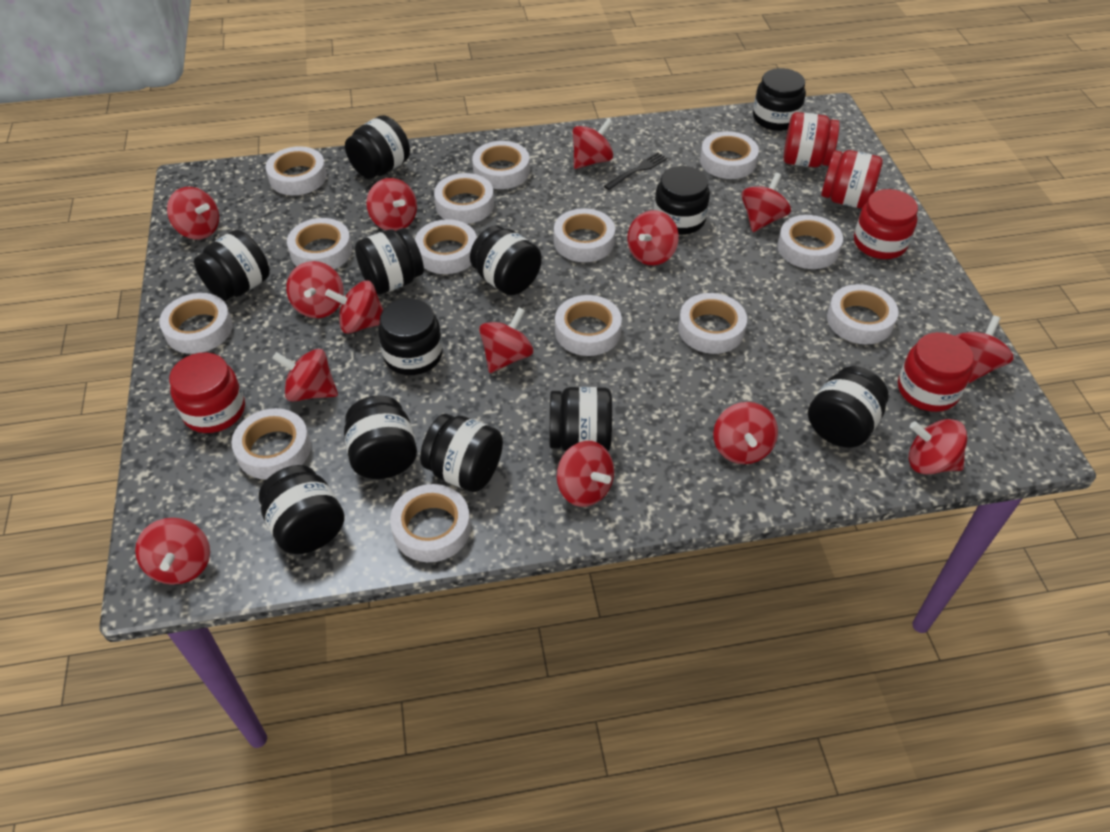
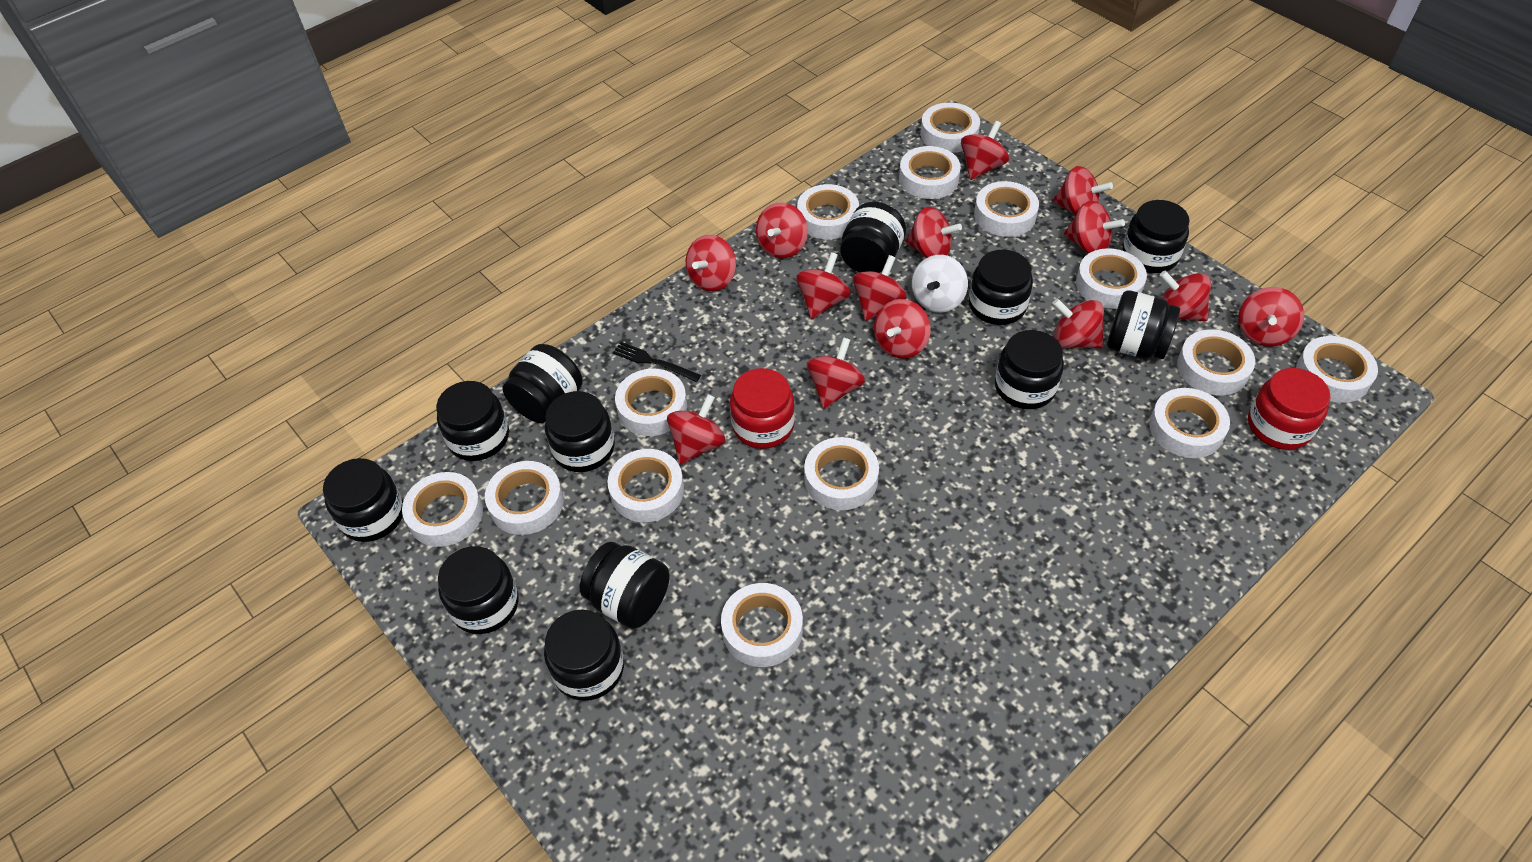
red jar: 5 -> 2
white spinning top: 0 -> 1

